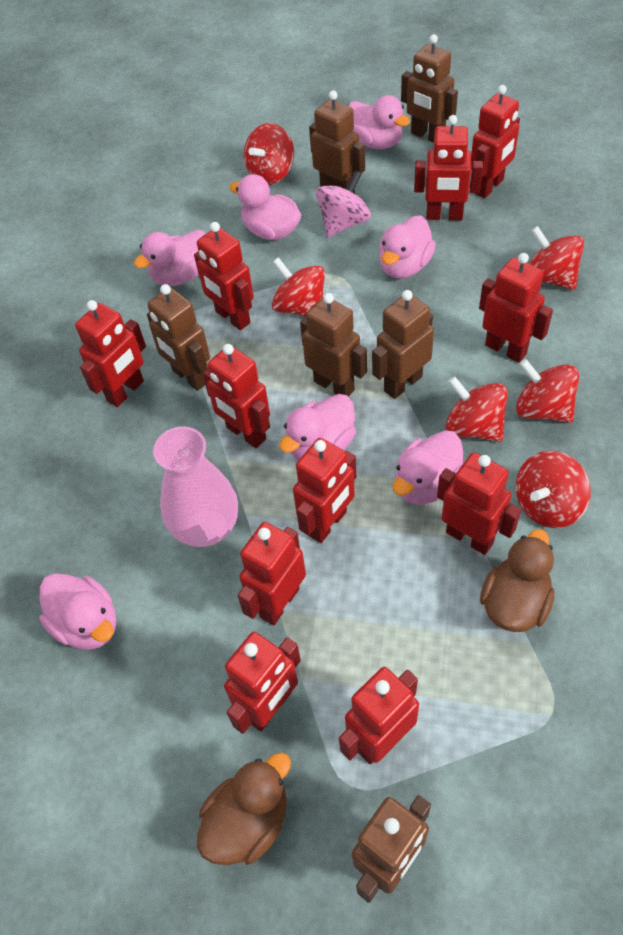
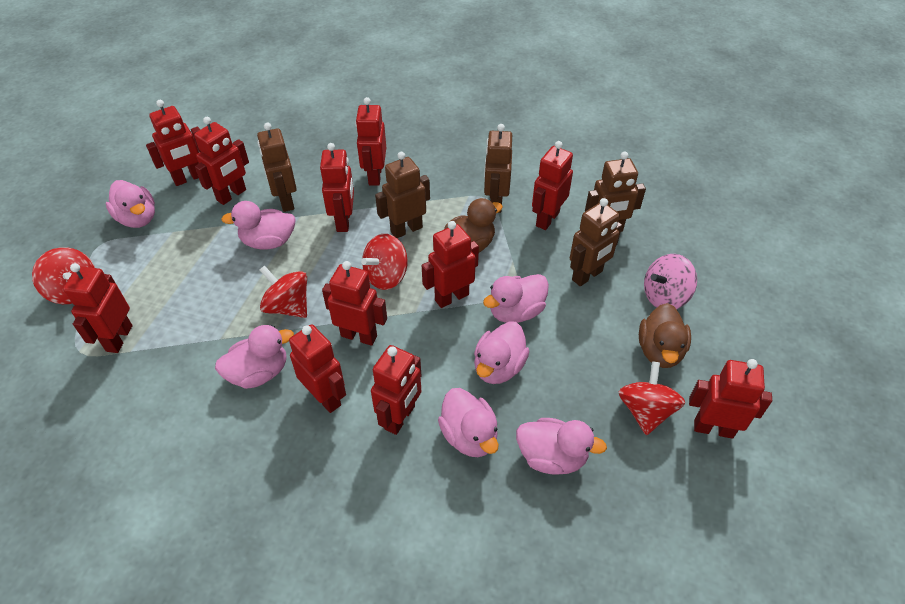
brown robot: 6 -> 5
pink vase: 1 -> 0
red spinning top: 6 -> 4

